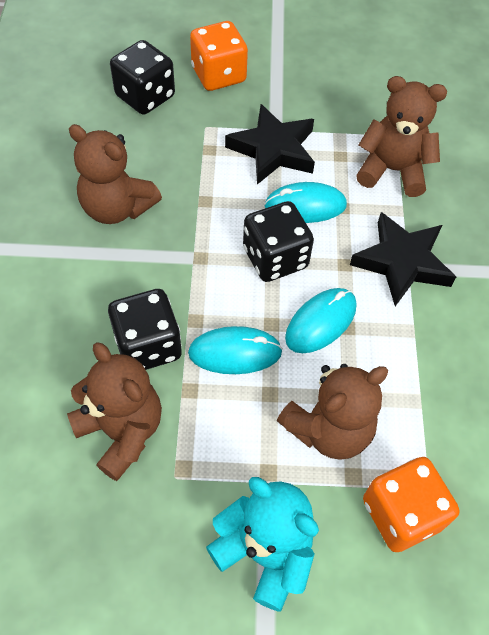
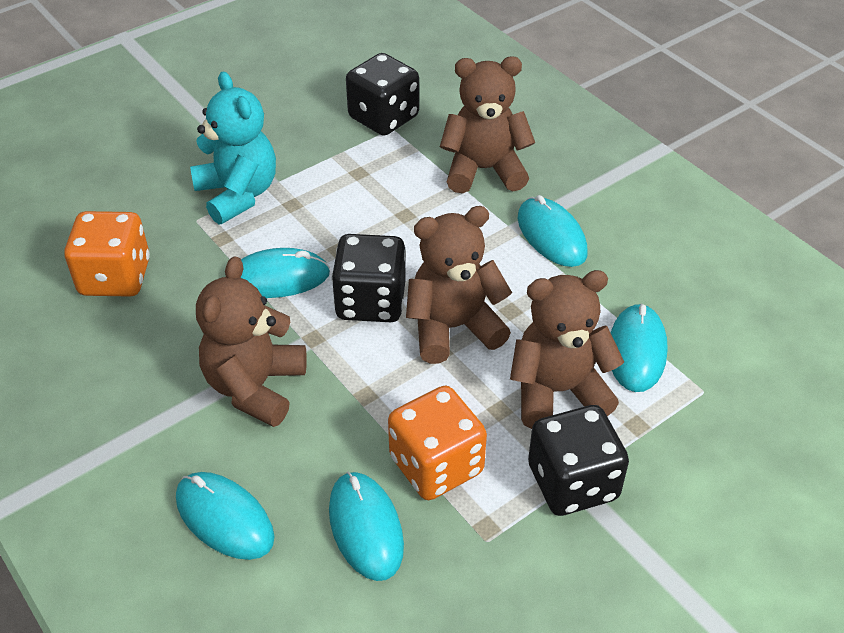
black star: 2 -> 0
turquoise mouse: 3 -> 5

